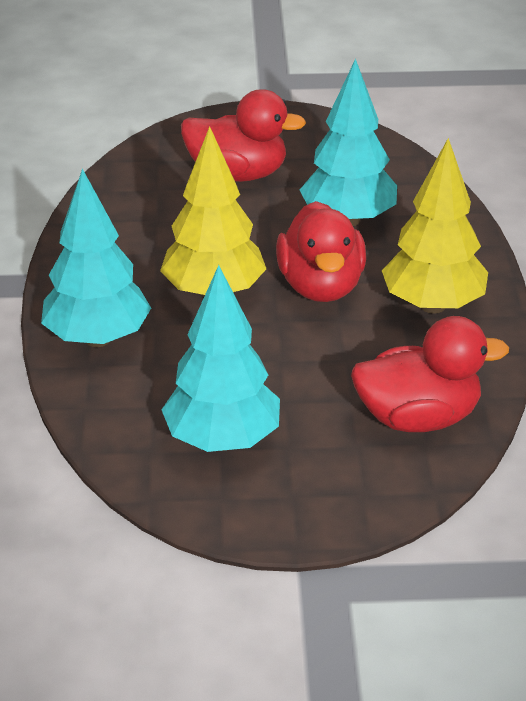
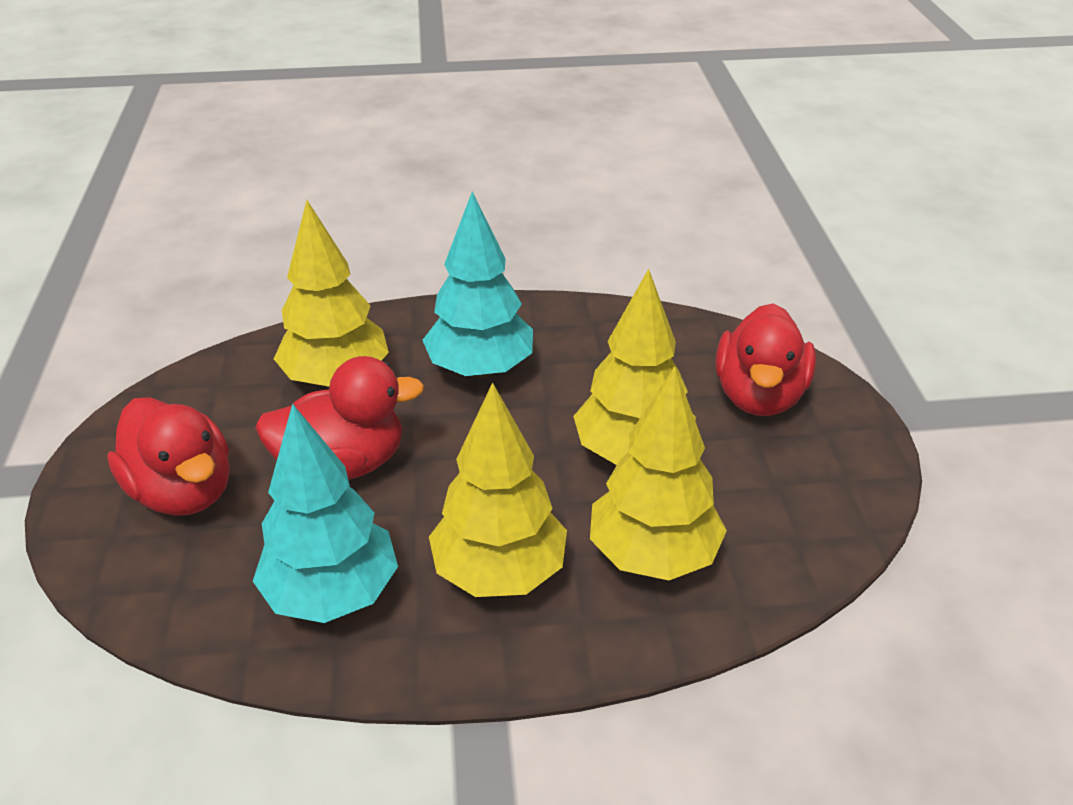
turquoise tree: 3 -> 2
yellow tree: 2 -> 4

